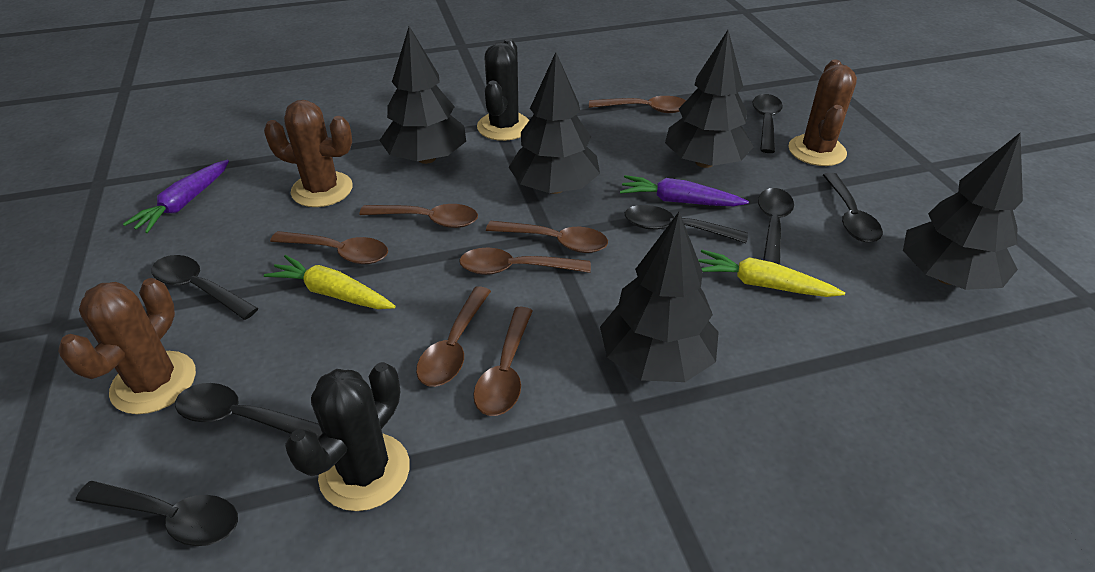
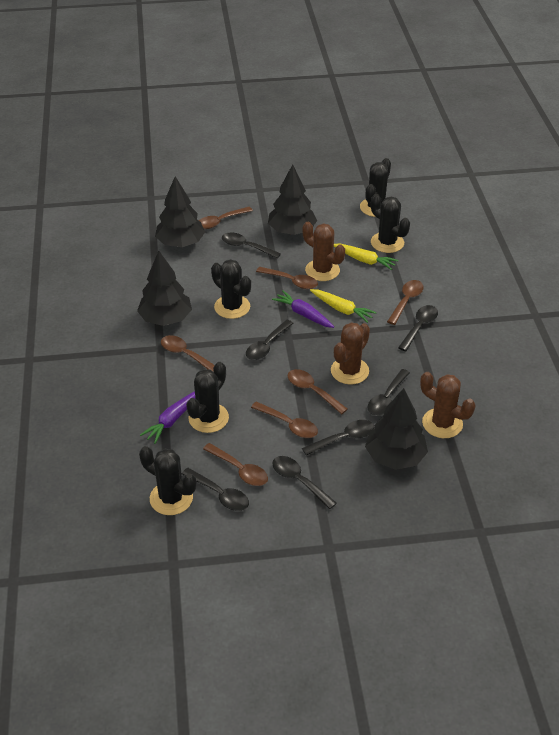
black cactus: 2 -> 5
black tree: 5 -> 4

